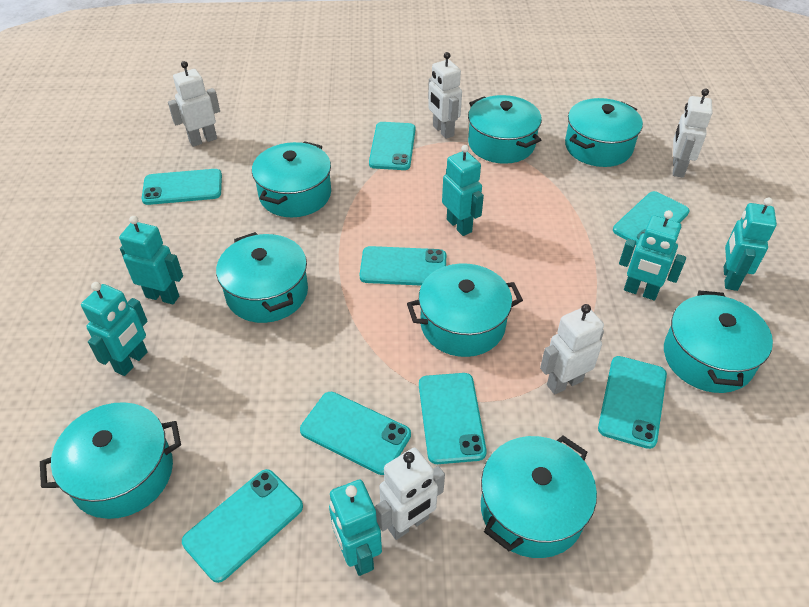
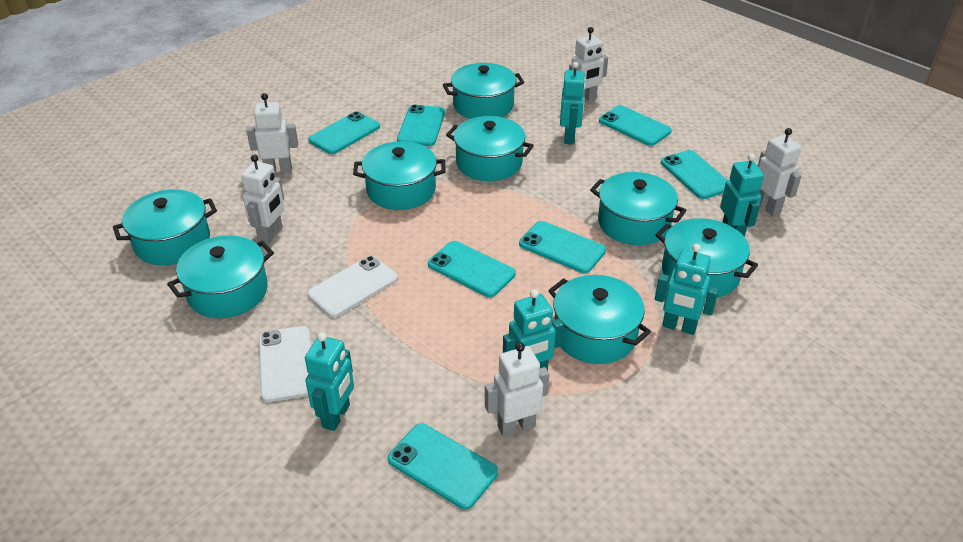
turquoise phone: 8 -> 7
turquoise robot: 6 -> 5
white phone: 0 -> 2

